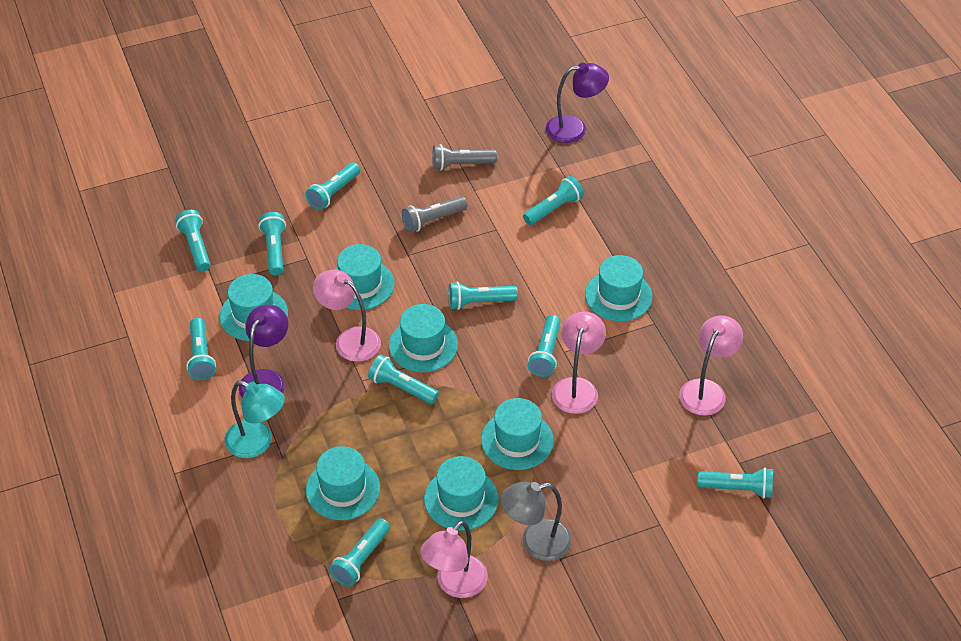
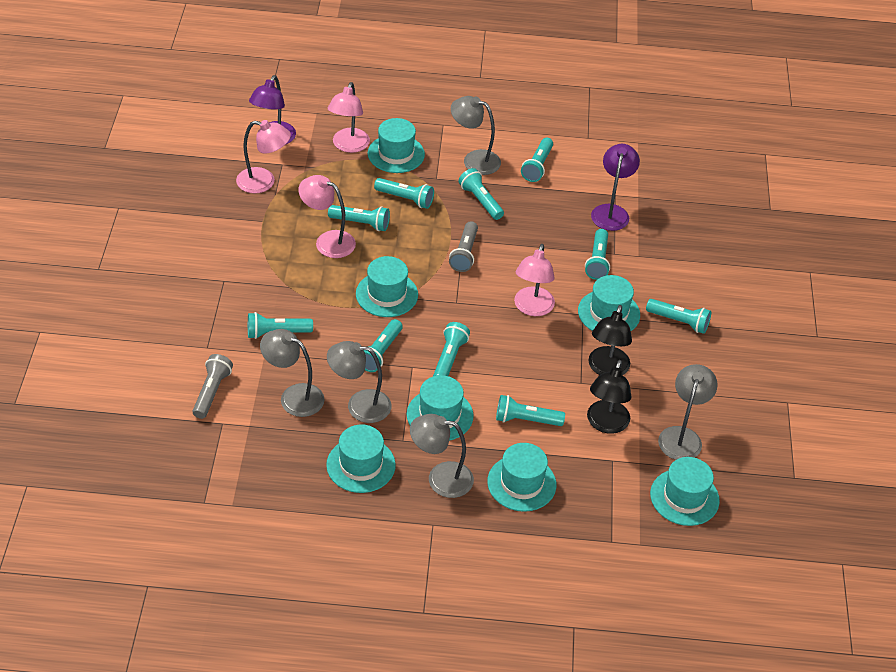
black lamp: 0 -> 2
grey lamp: 1 -> 5
turquoise lamp: 1 -> 0

